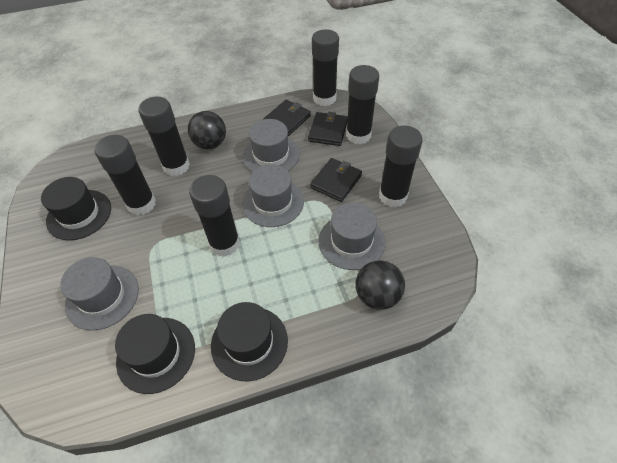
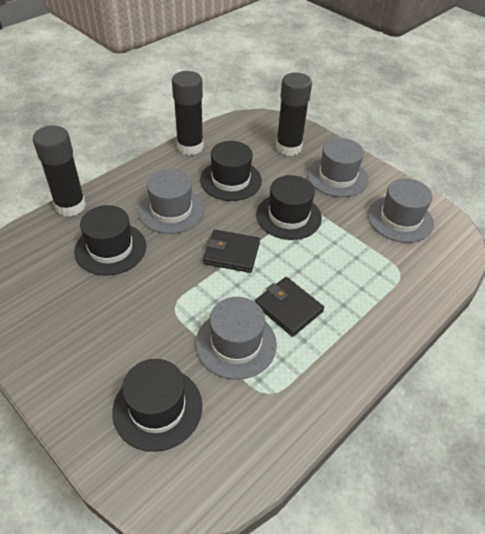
black ball: 2 -> 0
black glue stick: 6 -> 3
black hat: 3 -> 4
black wallet: 3 -> 2

